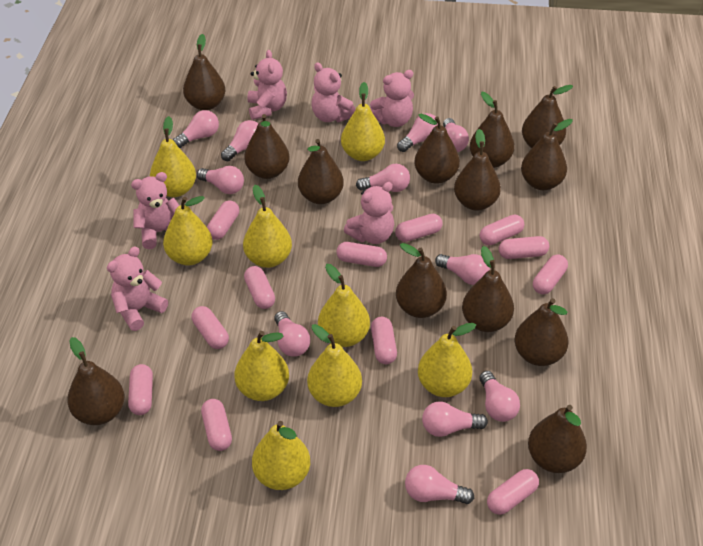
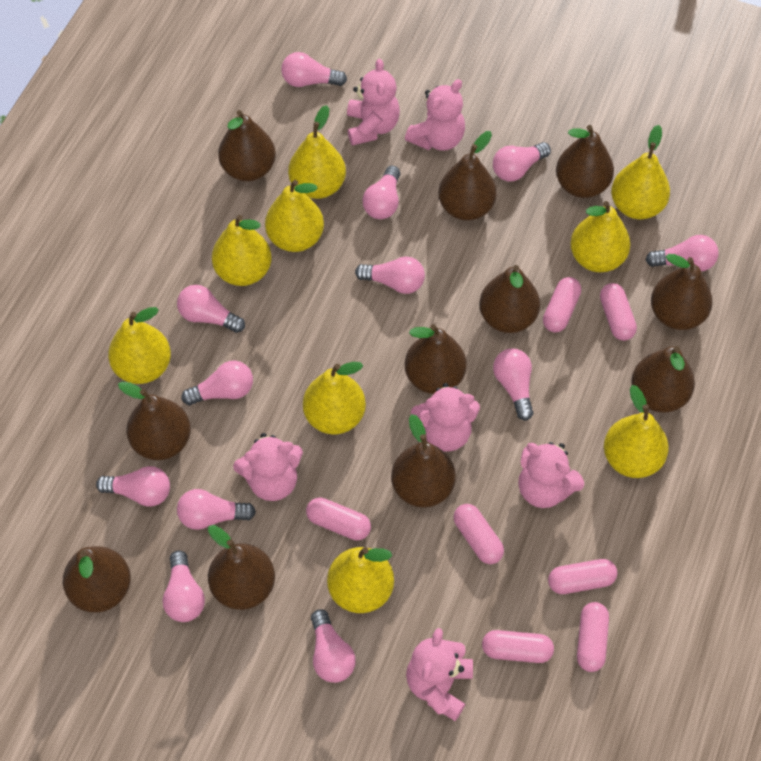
brown pear: 13 -> 11
pink capsule: 12 -> 7
pink light bulb: 11 -> 12

